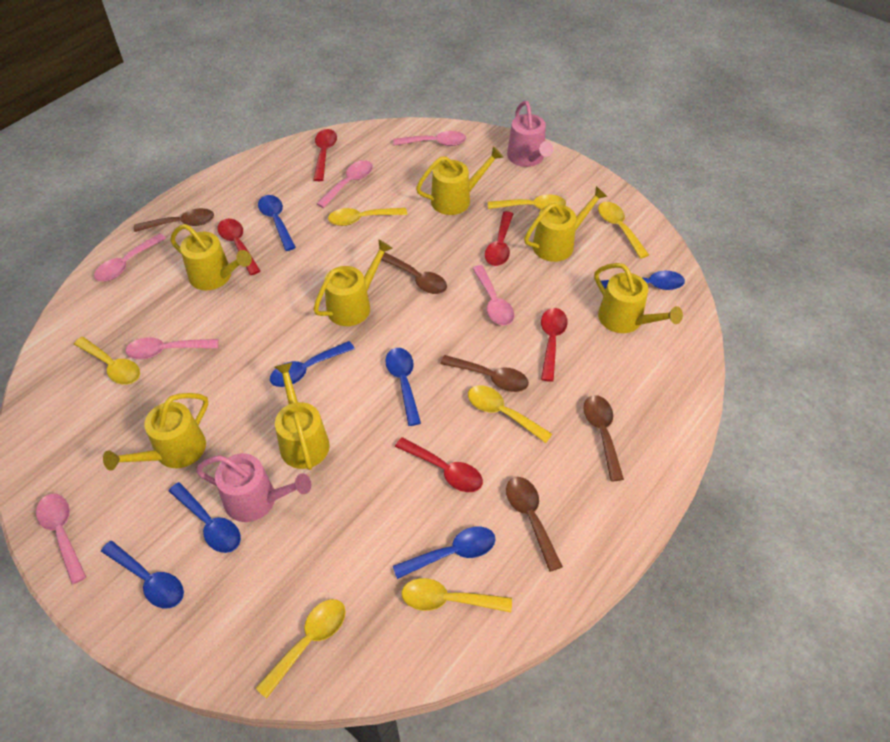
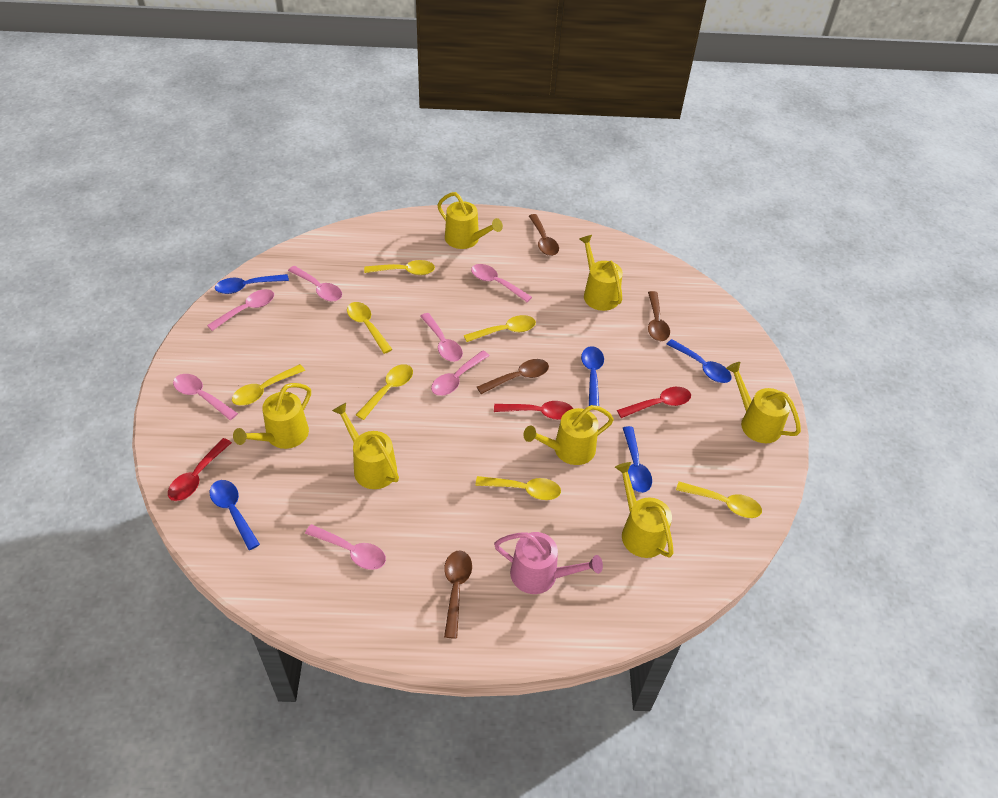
blue spoon: 7 -> 5
brown spoon: 5 -> 4
pink spoon: 6 -> 7
pink watering can: 2 -> 1
red spoon: 5 -> 3

